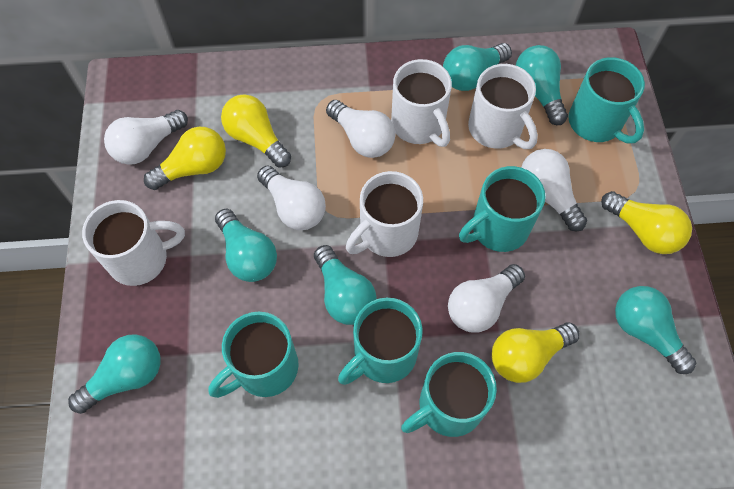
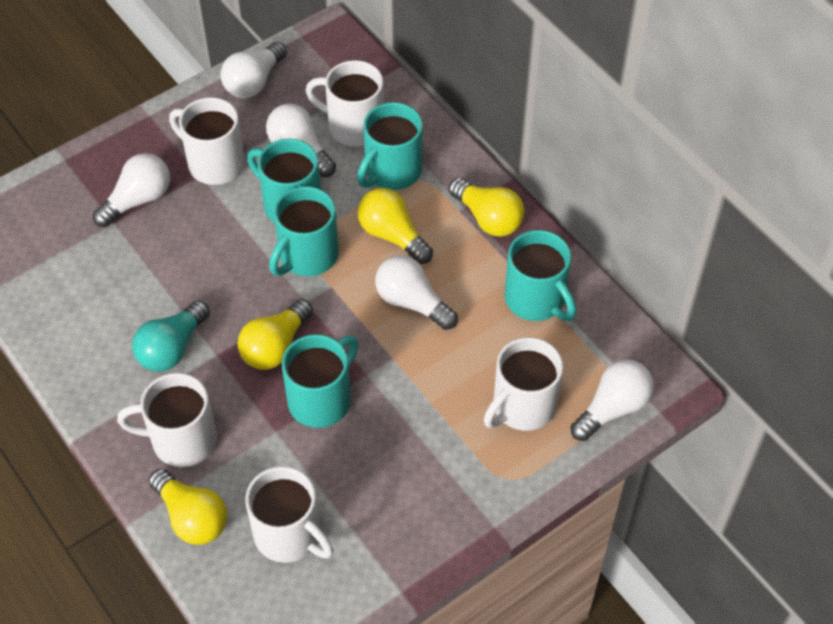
turquoise light bulb: 6 -> 1
white mug: 4 -> 5

